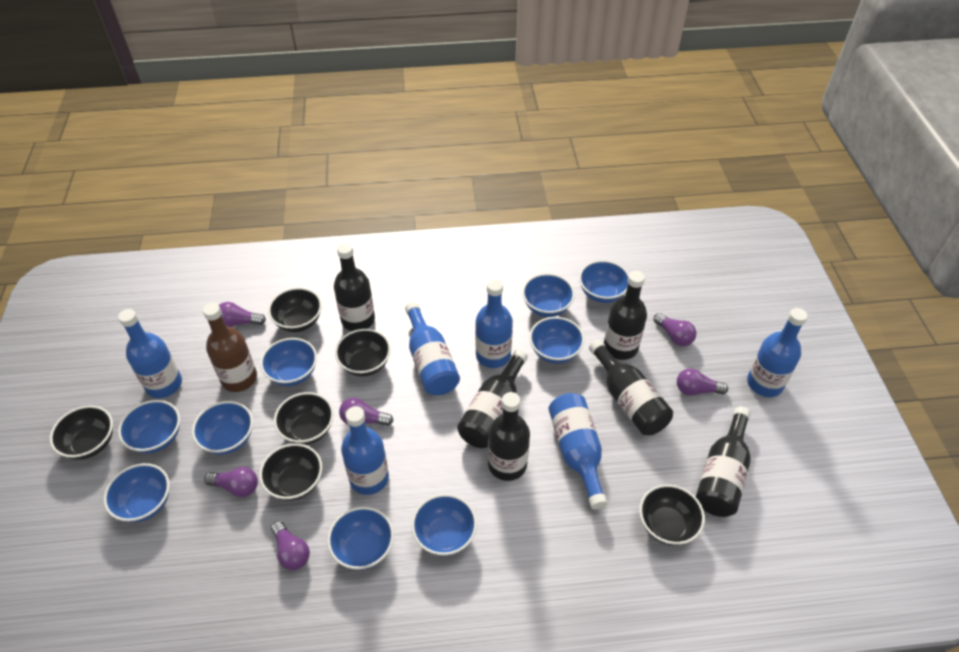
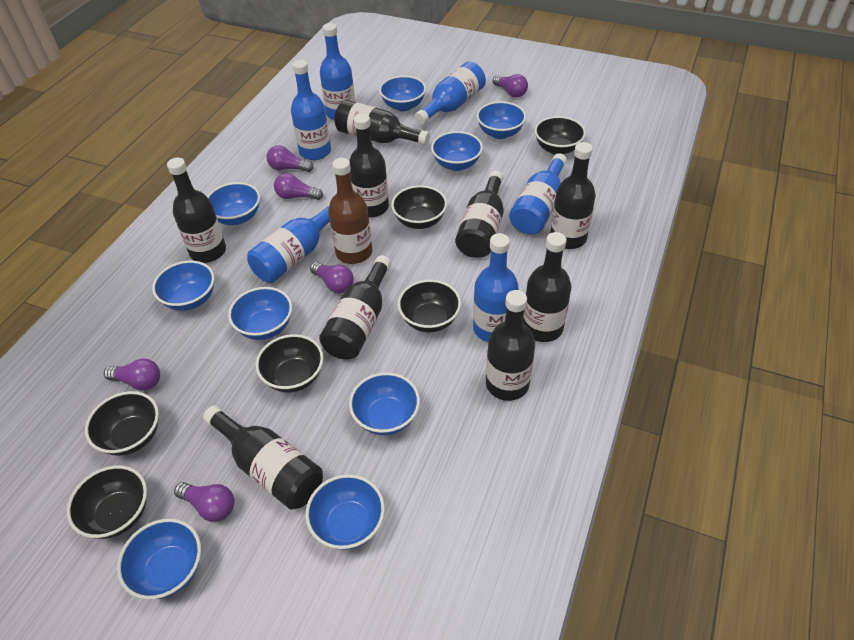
black bottle: 6 -> 9

